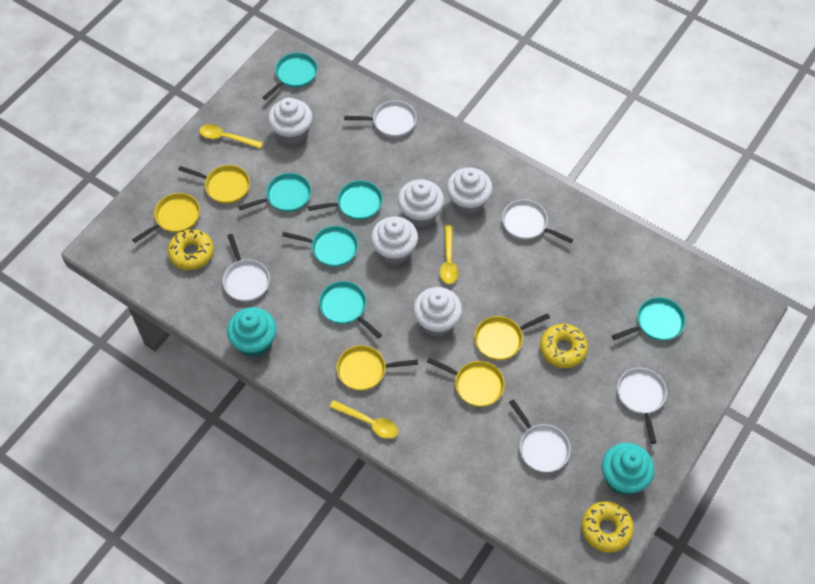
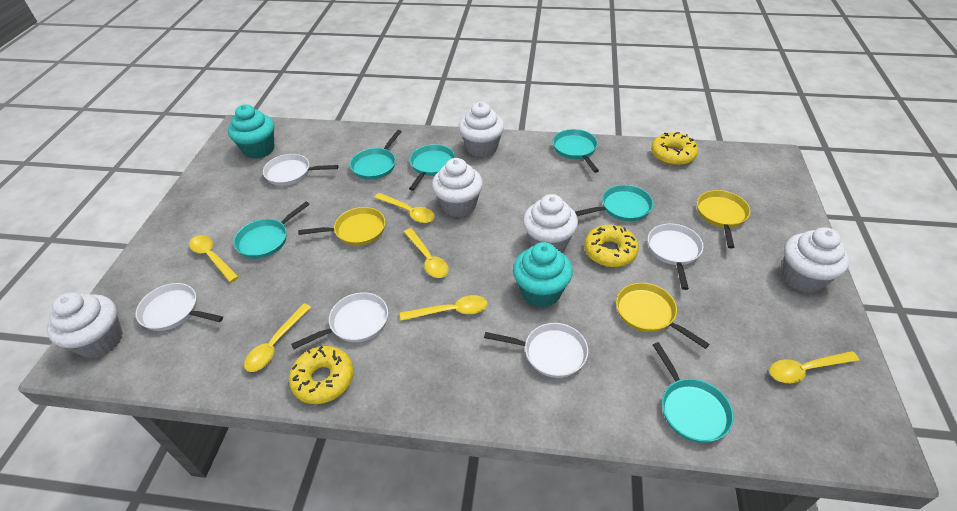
yellow pan: 5 -> 3
yellow spoon: 3 -> 6

